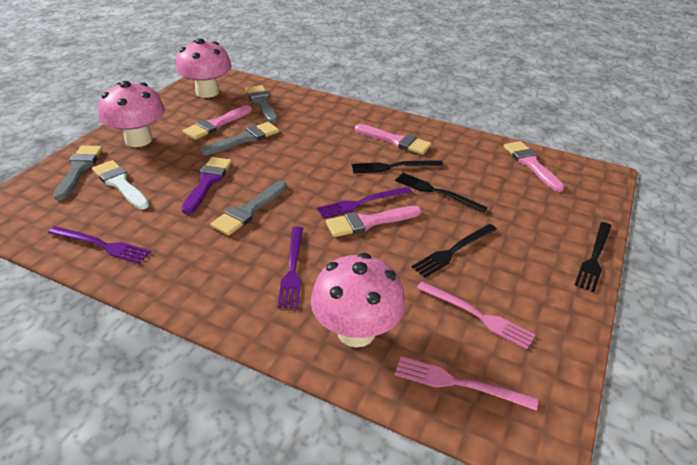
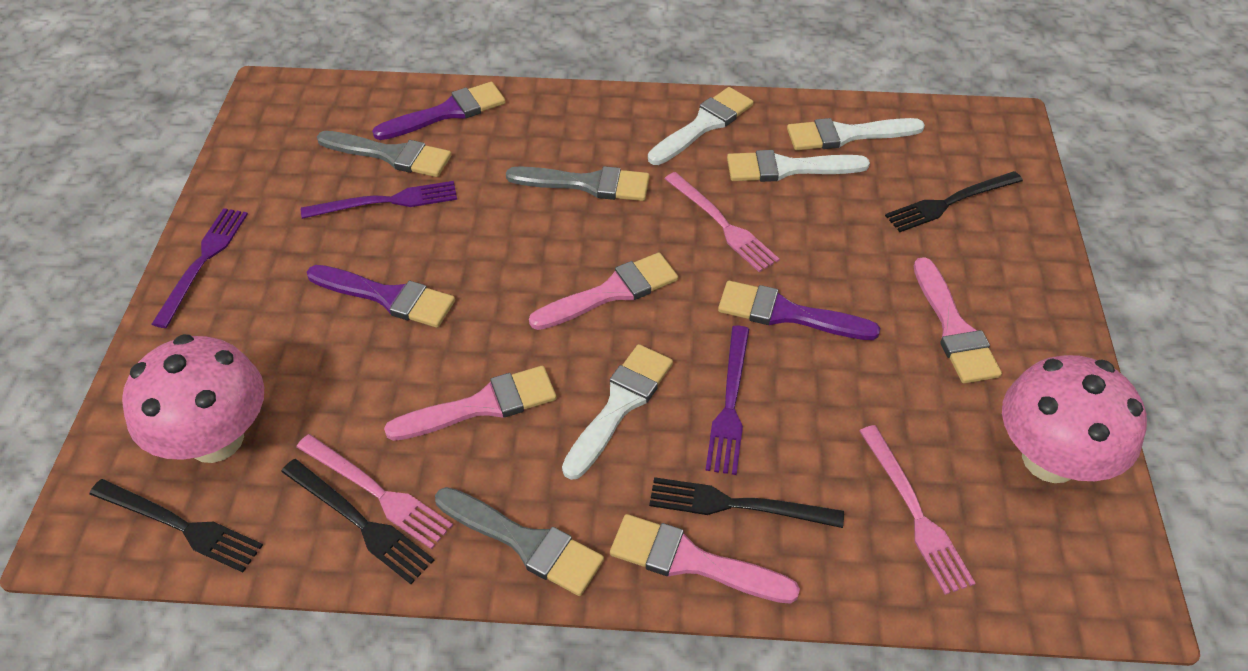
grey brush: 4 -> 3
pink fork: 2 -> 3
pink mushroom: 3 -> 2
purple brush: 1 -> 3
white brush: 1 -> 4

